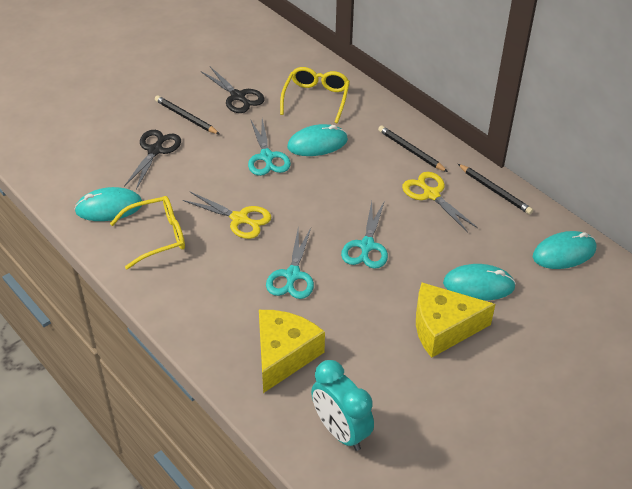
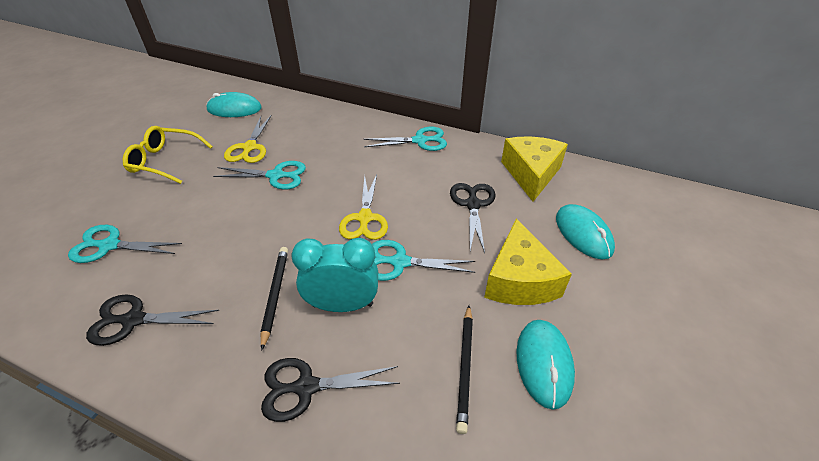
black pencil: 3 -> 2
black scissors: 2 -> 3
turquoise mouse: 4 -> 3
turquoise scissors: 3 -> 4
yellow glasses: 2 -> 1

